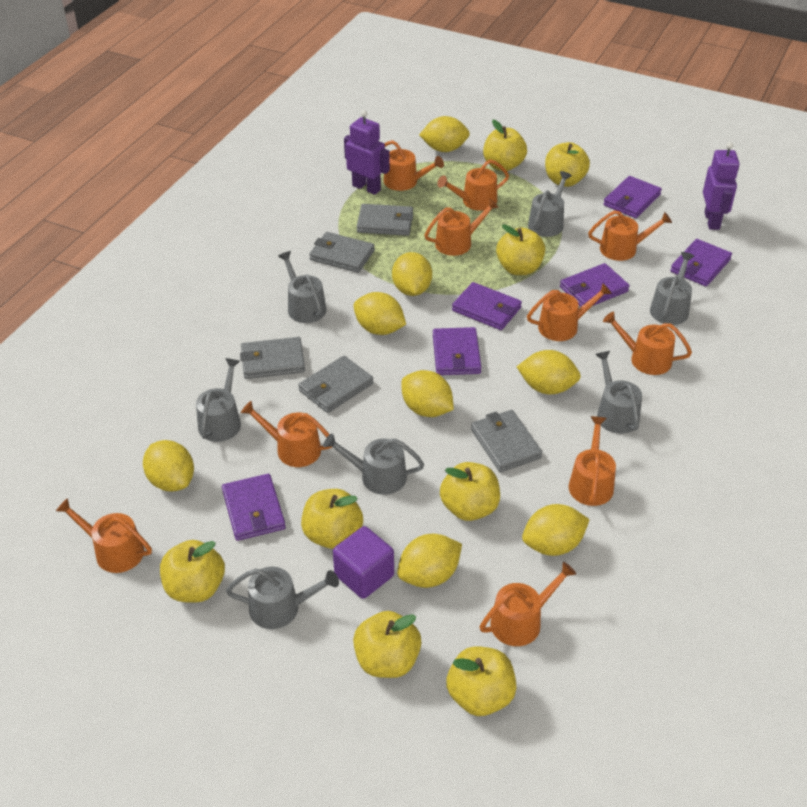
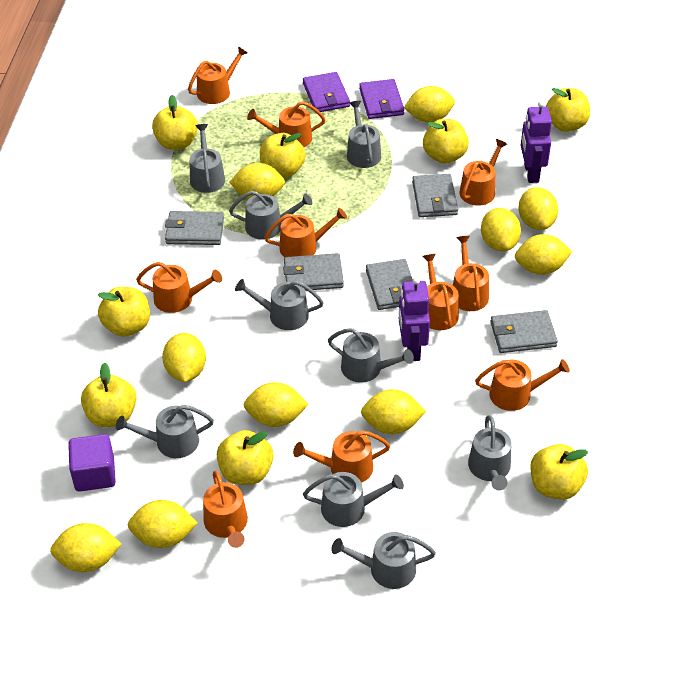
grey watering can: 7 -> 9
purple wallet: 6 -> 2
yellow lemon: 8 -> 10

